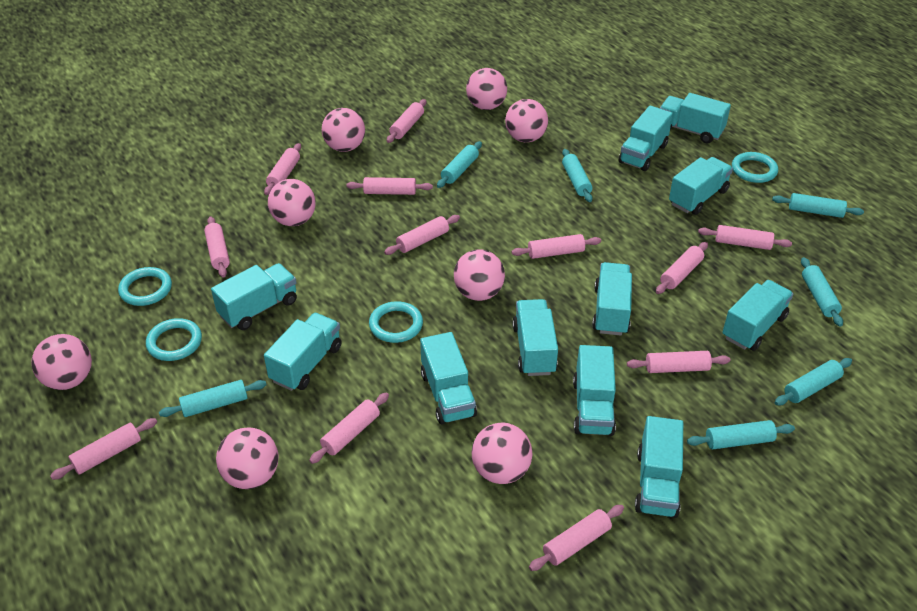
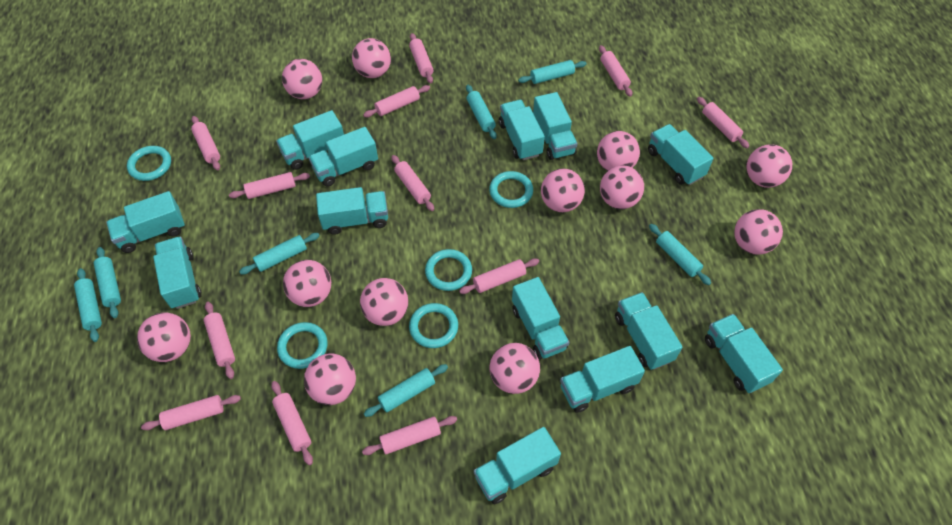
pink ball: 8 -> 12
turquoise ring: 4 -> 5
turquoise truck: 11 -> 13

